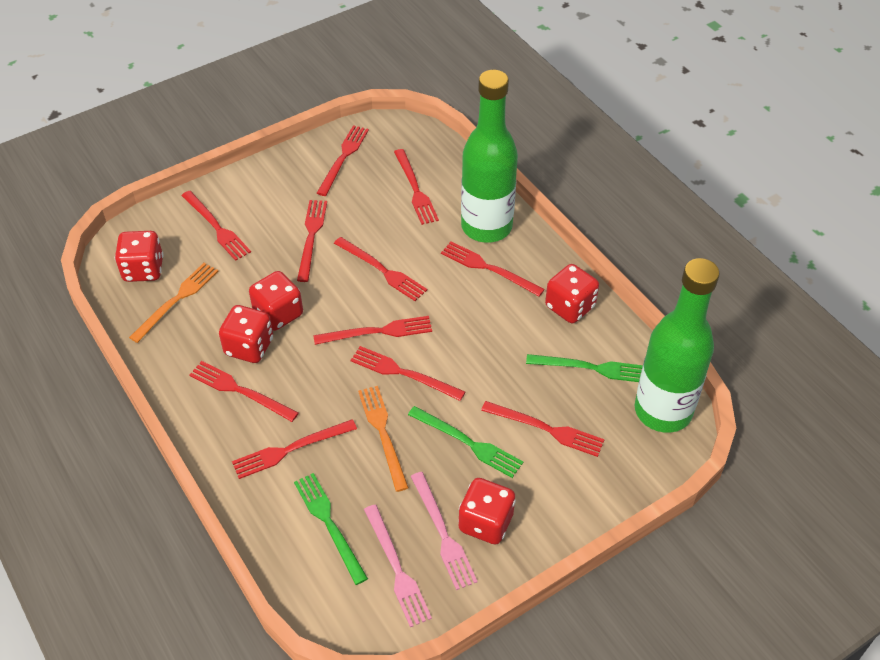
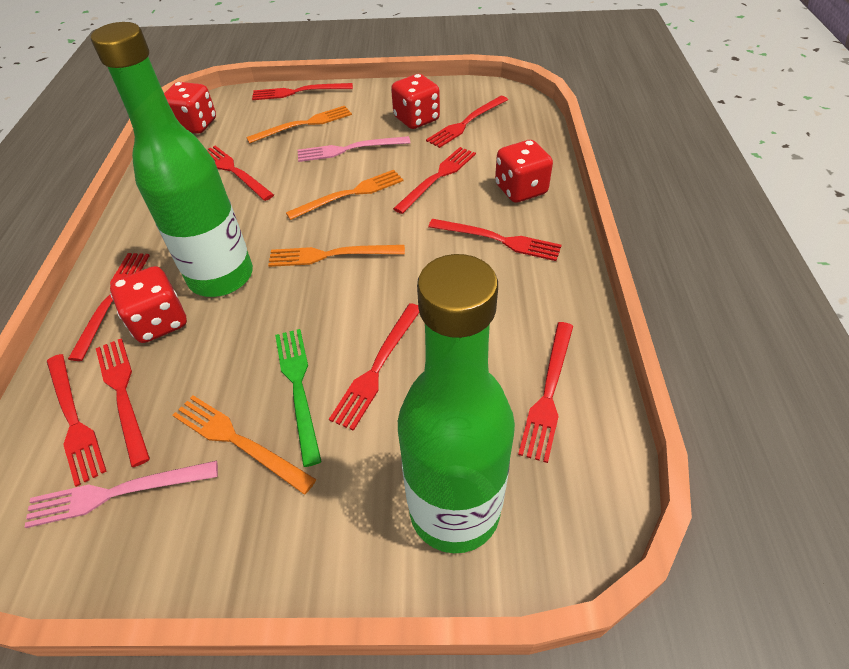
green fork: 3 -> 1
orange fork: 2 -> 4
red dice: 5 -> 4
red fork: 11 -> 10

